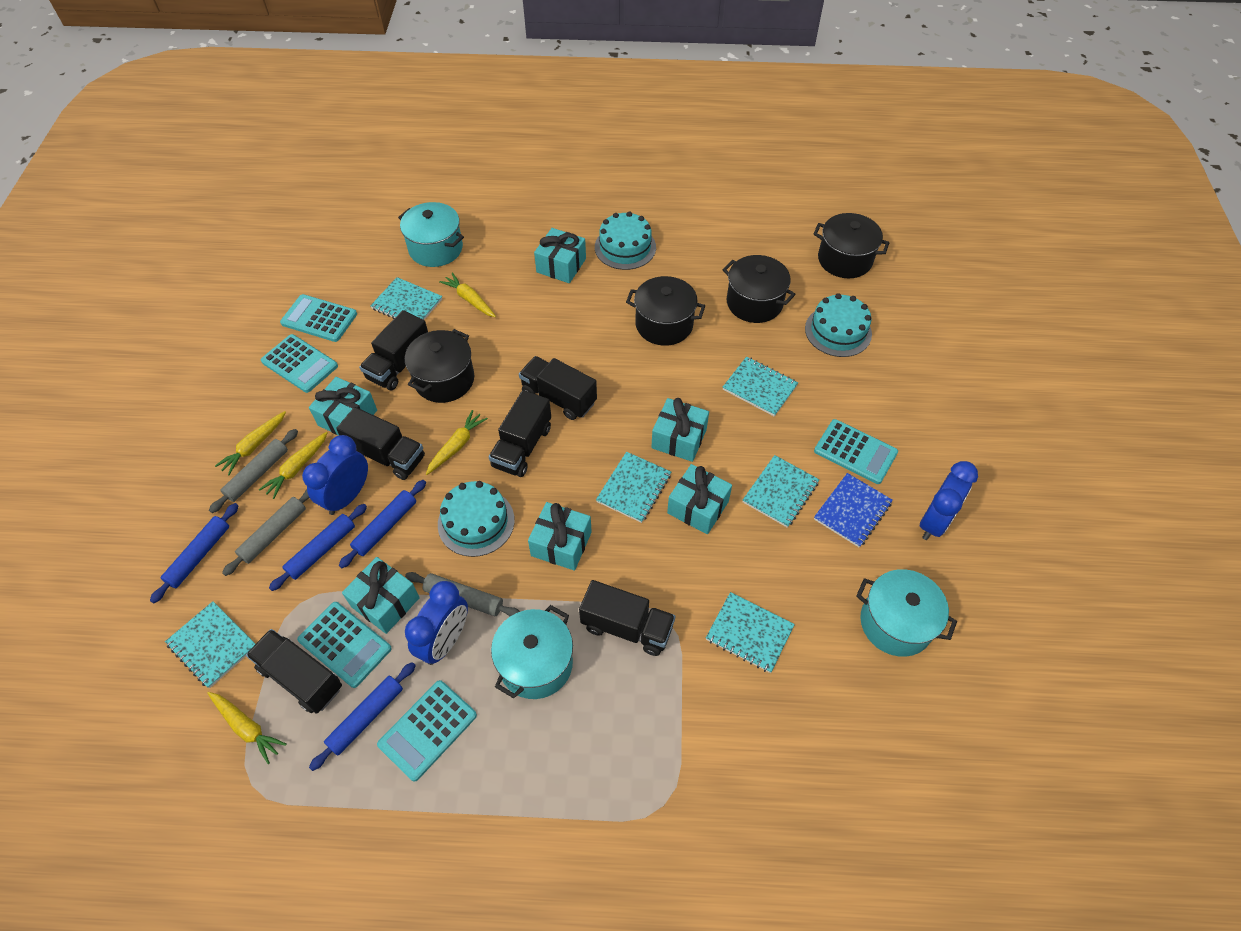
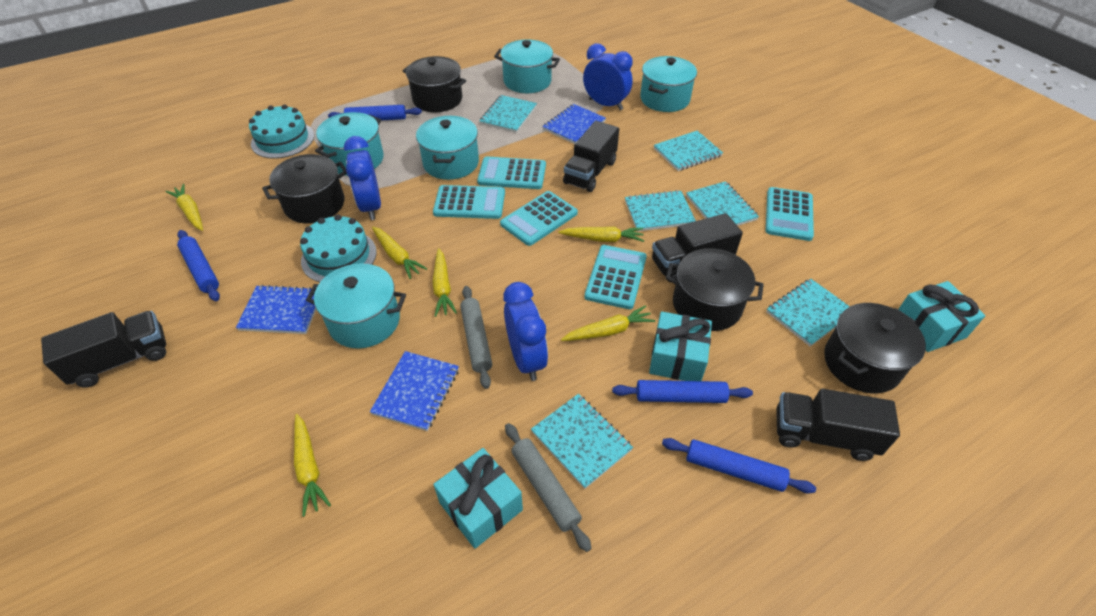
black truck: 6 -> 4
blue notebook: 1 -> 3
grey rolling pin: 3 -> 2
turquoise cake: 3 -> 2
turquoise gift: 6 -> 3
turquoise pot: 3 -> 5
yellow carrot: 5 -> 6

